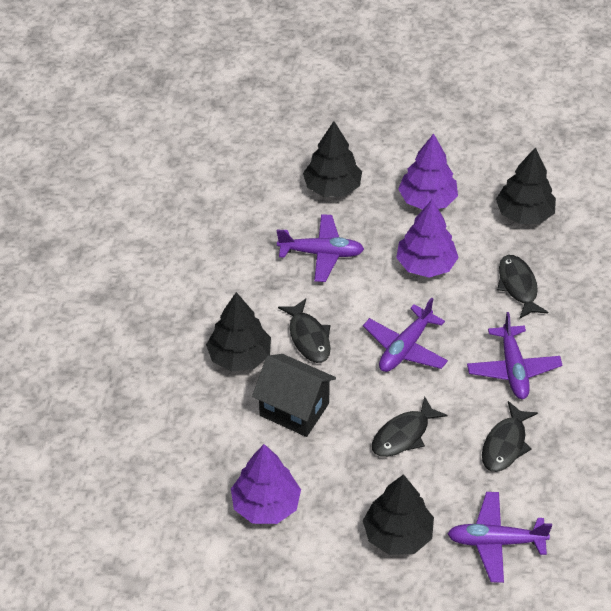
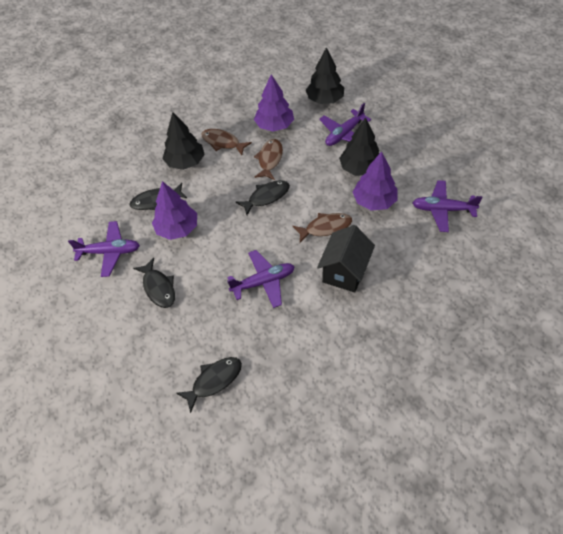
black tree: 4 -> 3
brown fish: 0 -> 3

